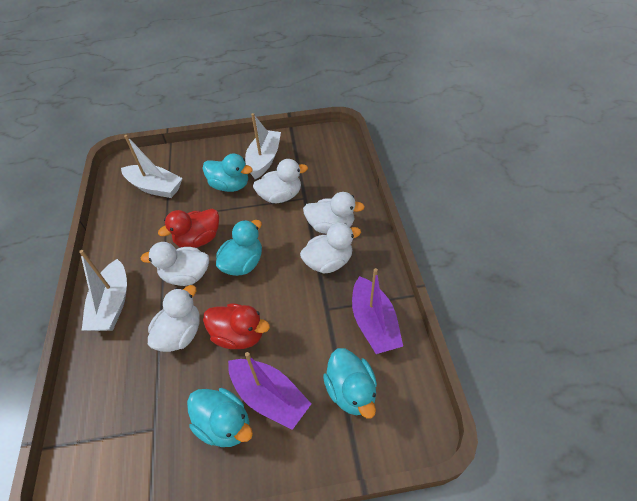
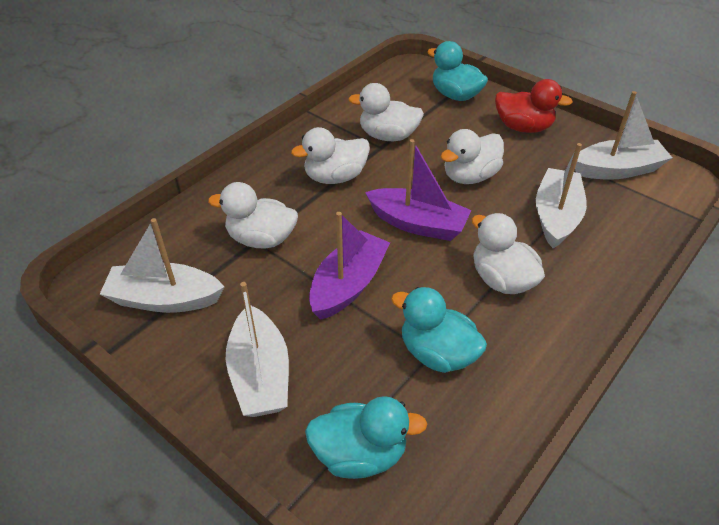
red duck: 2 -> 1
turquoise duck: 4 -> 3
white boat: 3 -> 4

